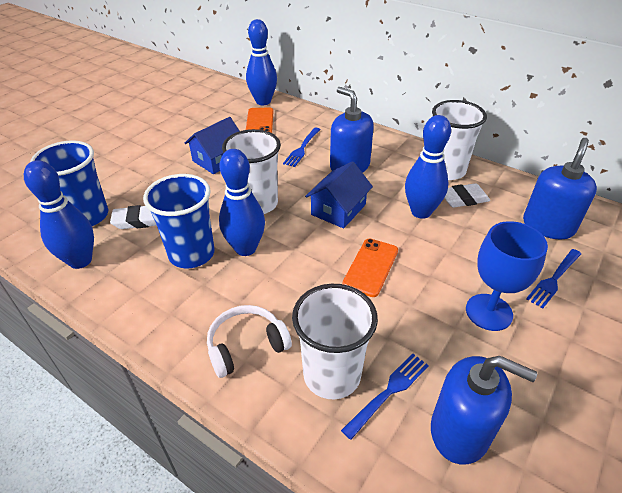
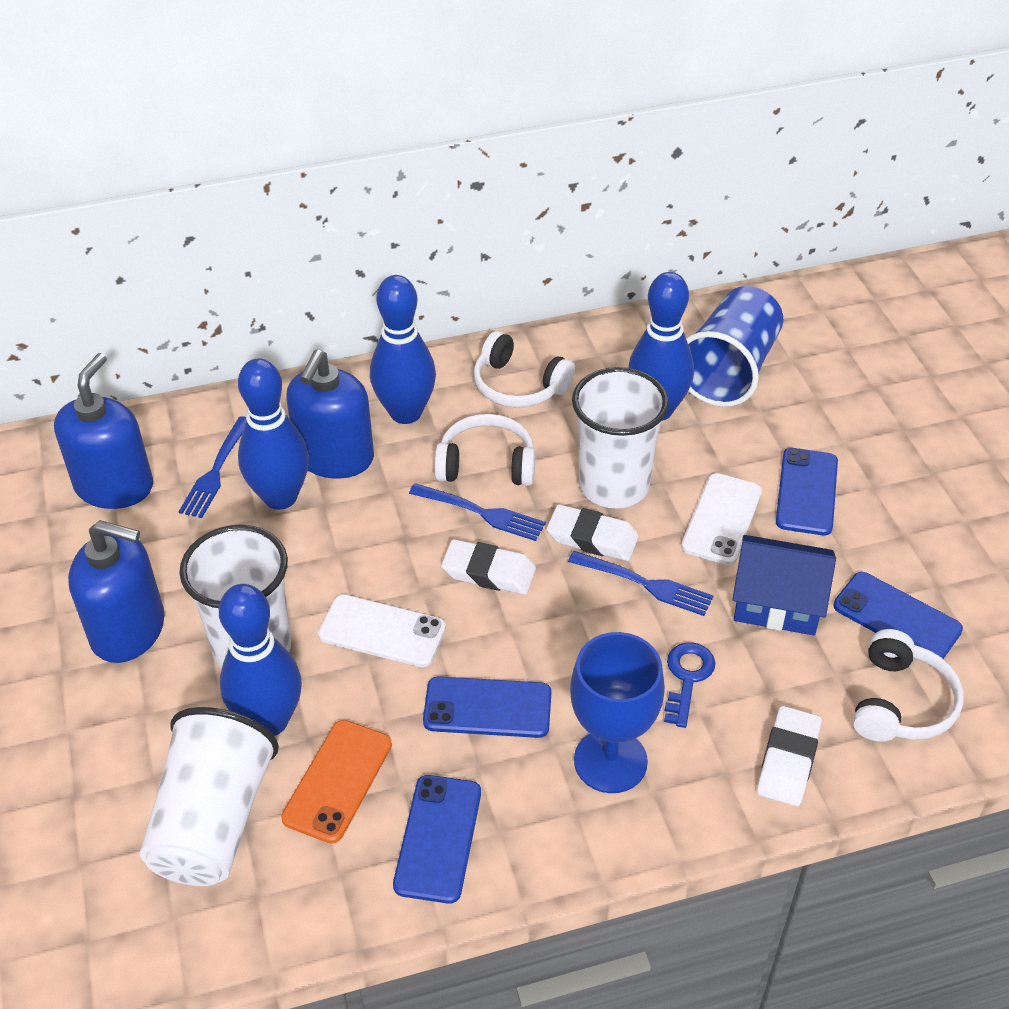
blue cup: 2 -> 1
blue house: 2 -> 1
blue key: 0 -> 1
blue phone: 0 -> 4
orange phone: 2 -> 1
white eraser: 2 -> 3
white headphones: 1 -> 3
white phone: 0 -> 2

